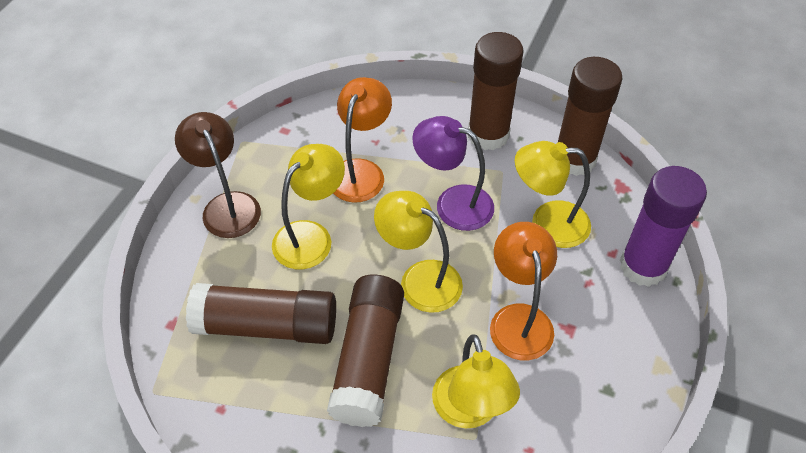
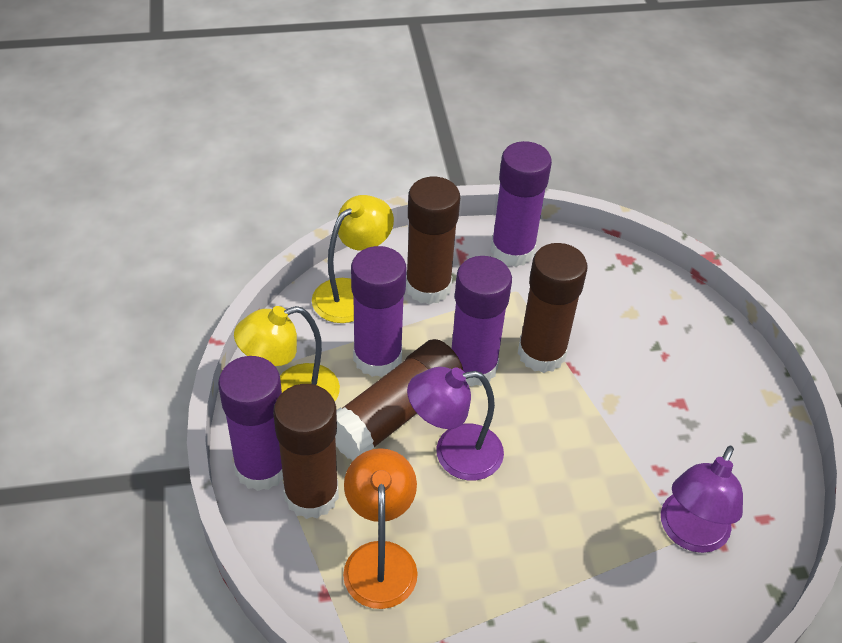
brown lamp: 1 -> 0
orange lamp: 2 -> 1
purple glue stick: 1 -> 4
purple lamp: 1 -> 2
yellow lamp: 4 -> 2

